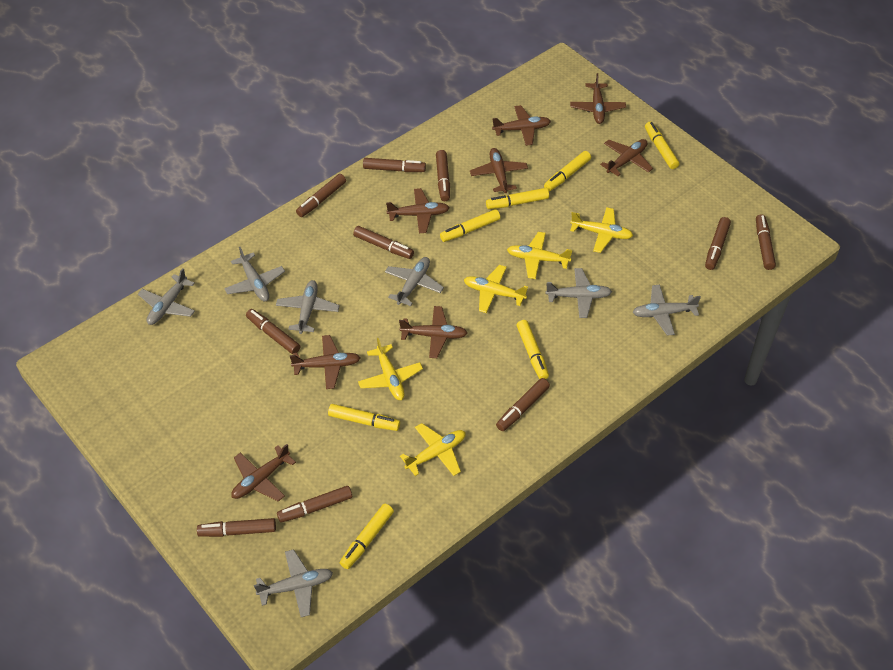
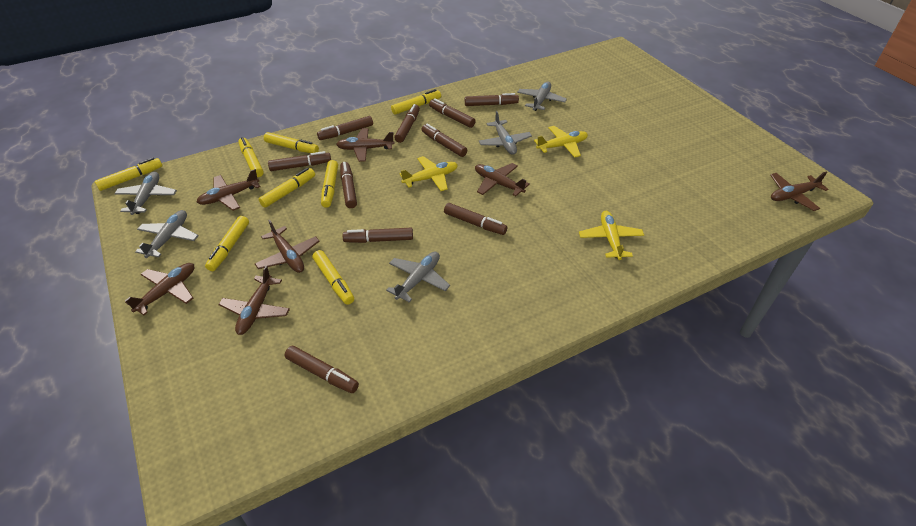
brown plane: 8 -> 7
grey plane: 7 -> 5
yellow marker: 7 -> 8
yellow plane: 5 -> 3

